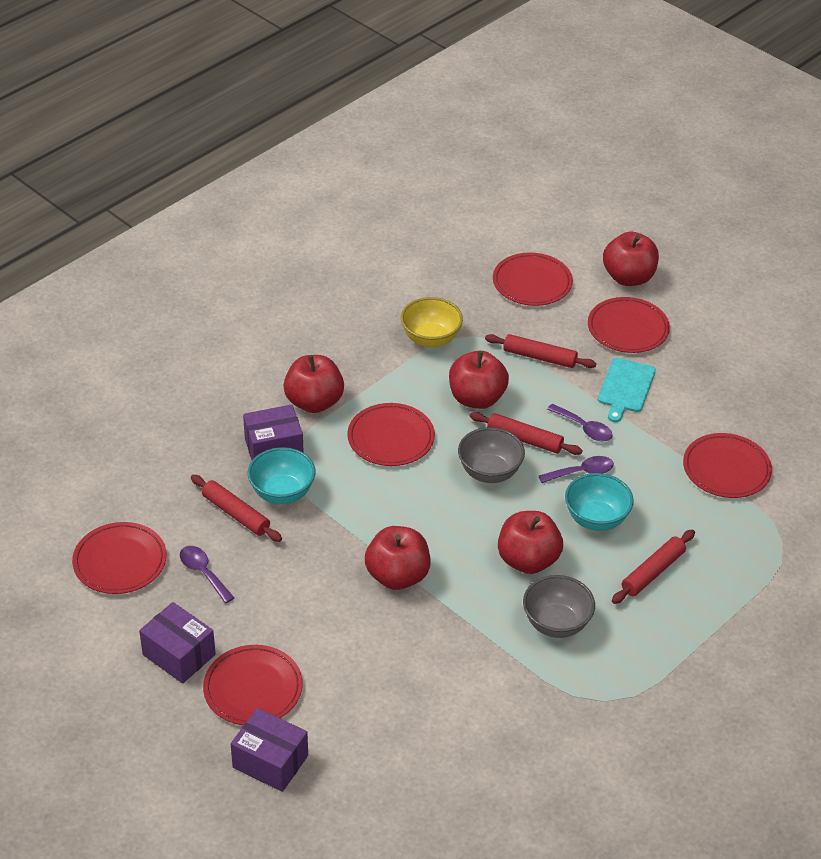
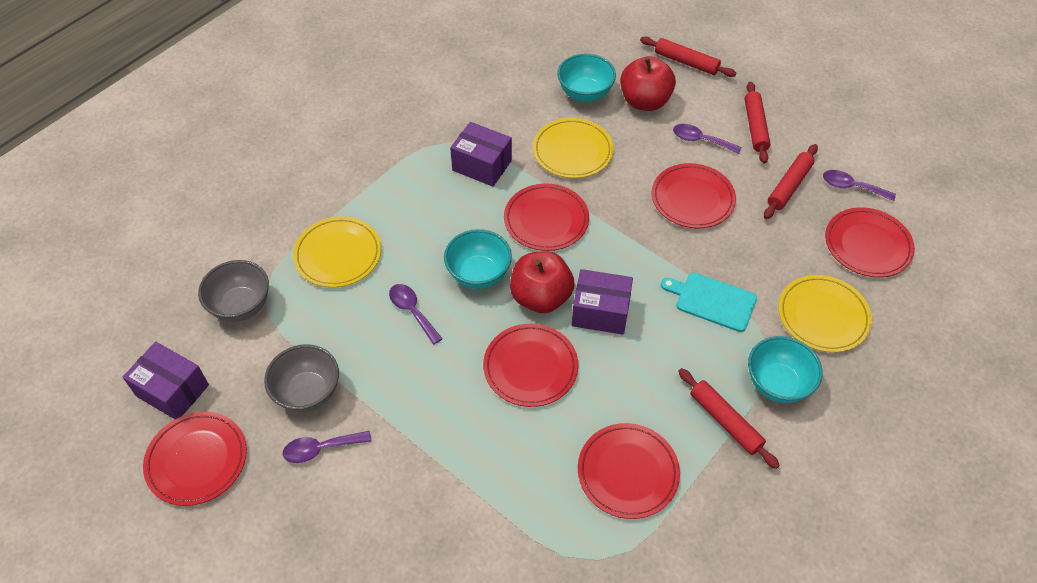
purple spoon: 3 -> 4
red apple: 5 -> 2
turquoise bowl: 2 -> 3
yellow bowl: 1 -> 0
yellow plate: 0 -> 3

